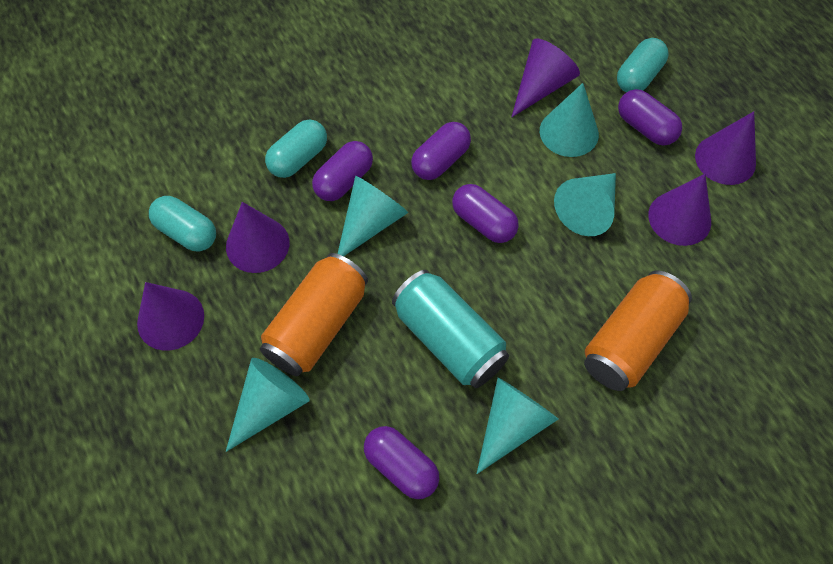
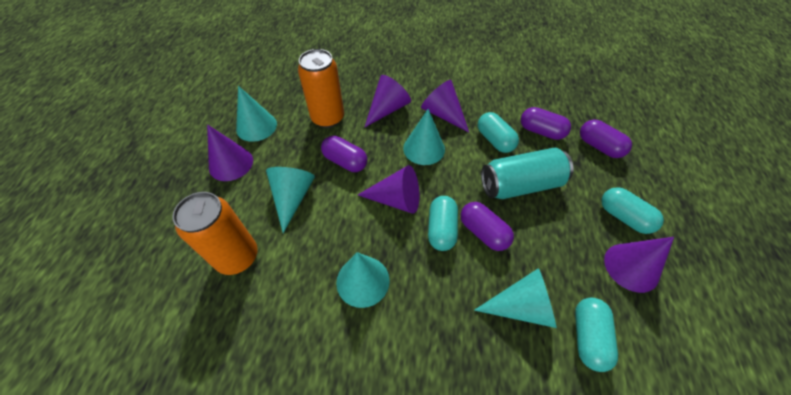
purple capsule: 5 -> 4
turquoise capsule: 3 -> 4

